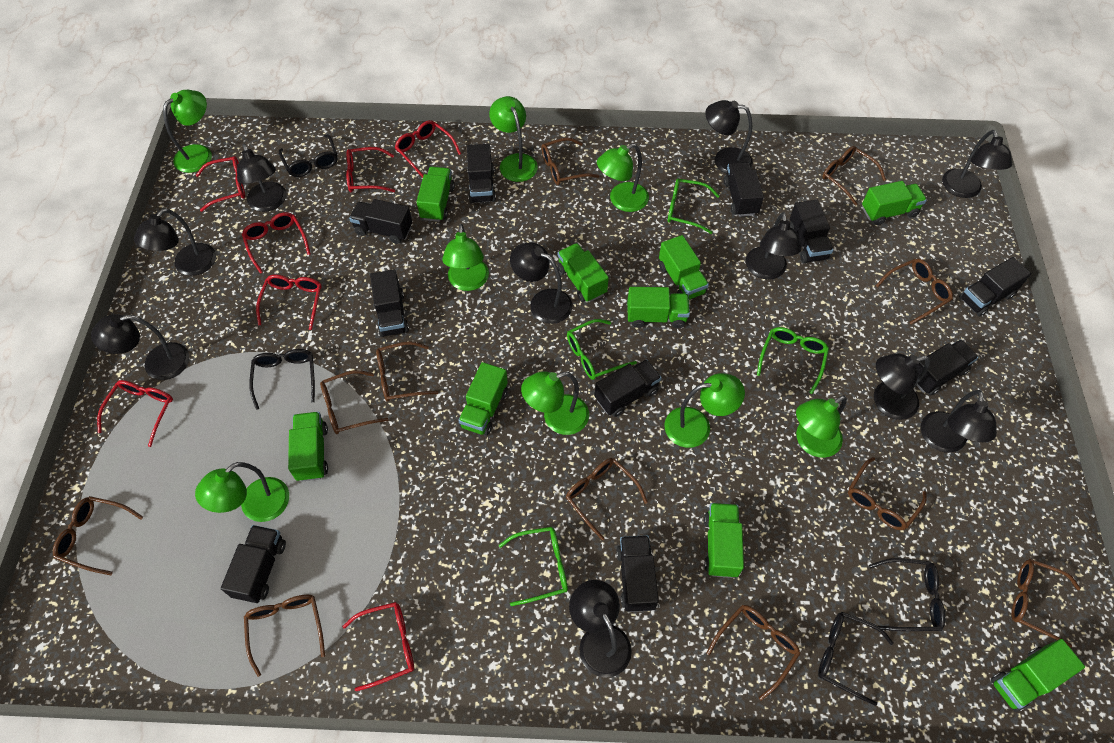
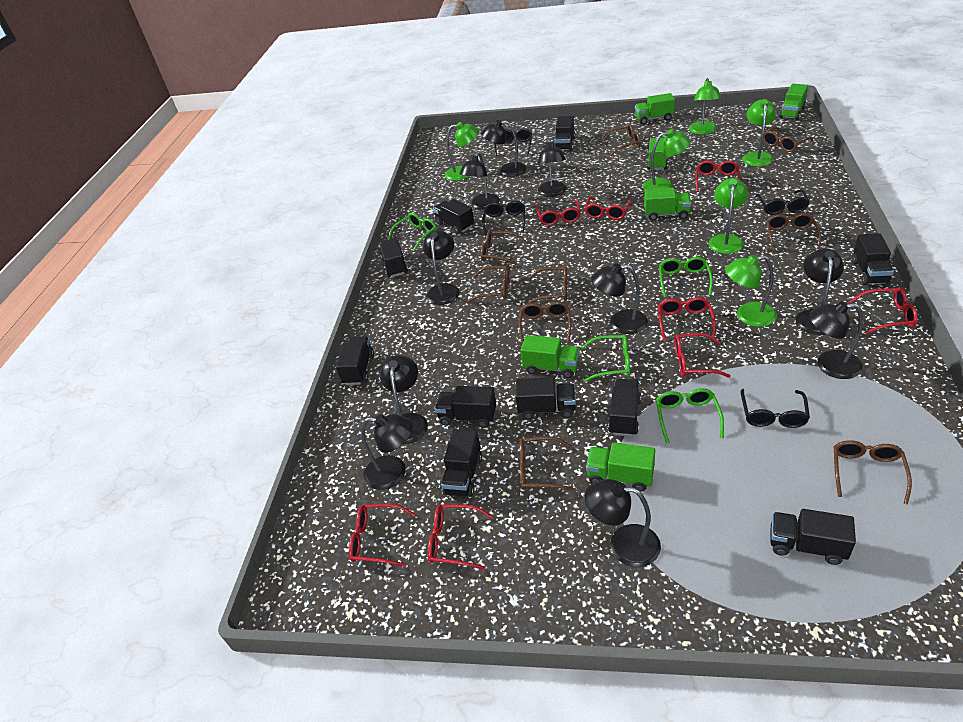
brown glasses: 11 -> 9
green lamp: 8 -> 6
green truck: 9 -> 6
red glasses: 7 -> 8

